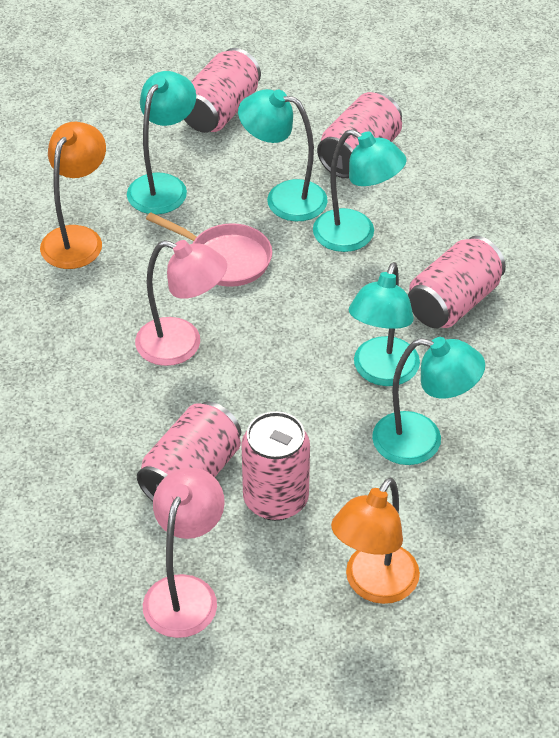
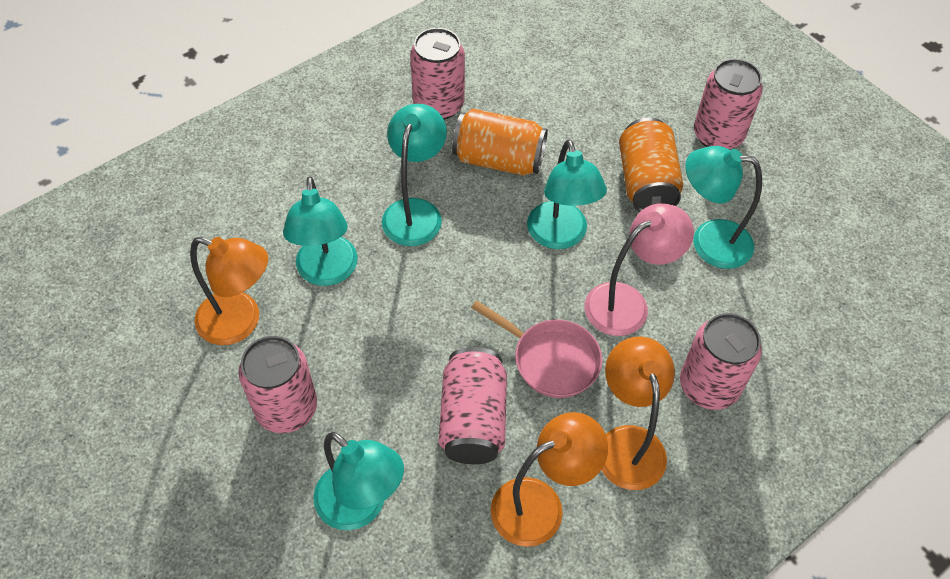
orange can: 0 -> 2
orange lamp: 2 -> 3
pink lamp: 2 -> 1

